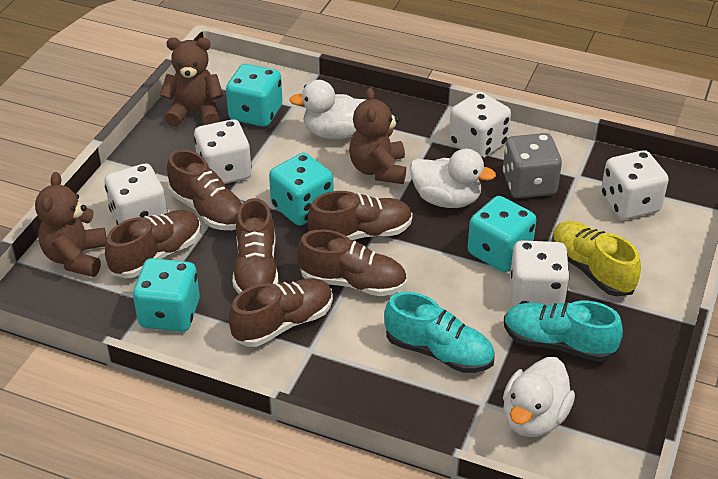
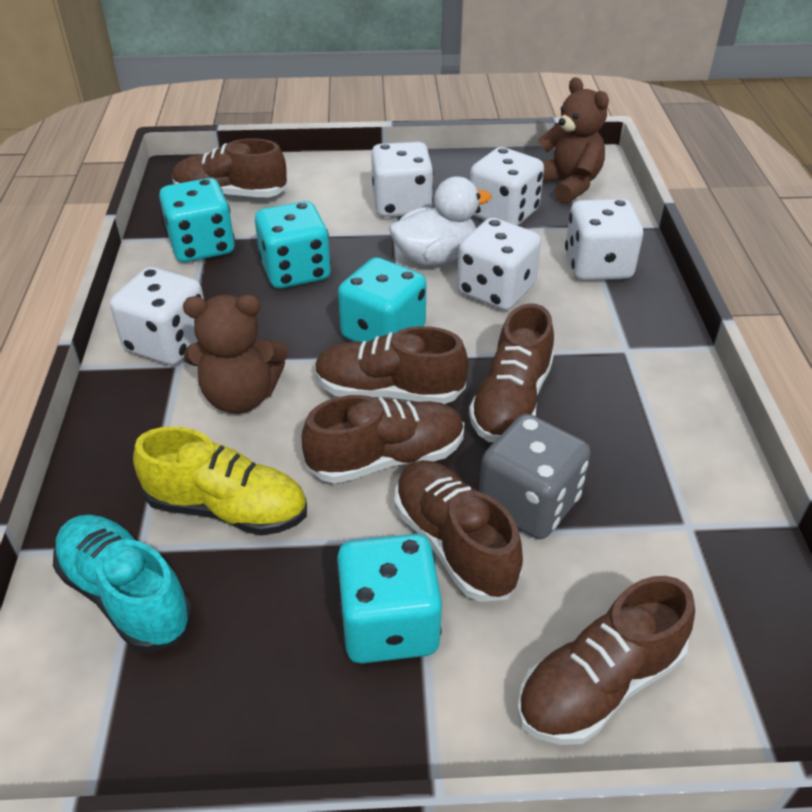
brown teddy bear: 3 -> 2
turquoise shoe: 2 -> 1
white duck: 3 -> 1

